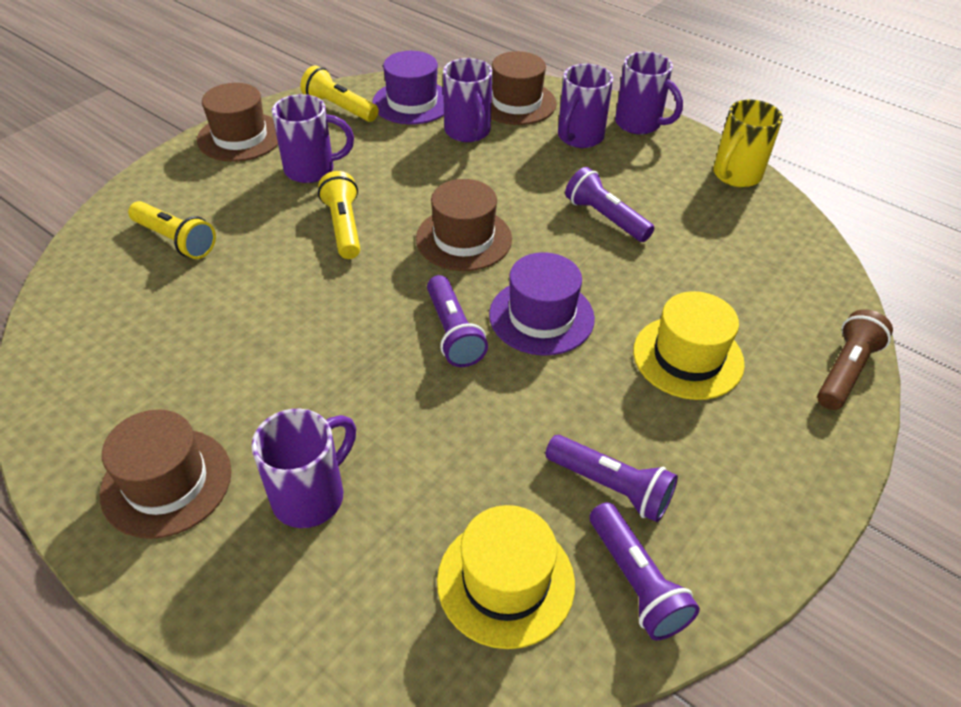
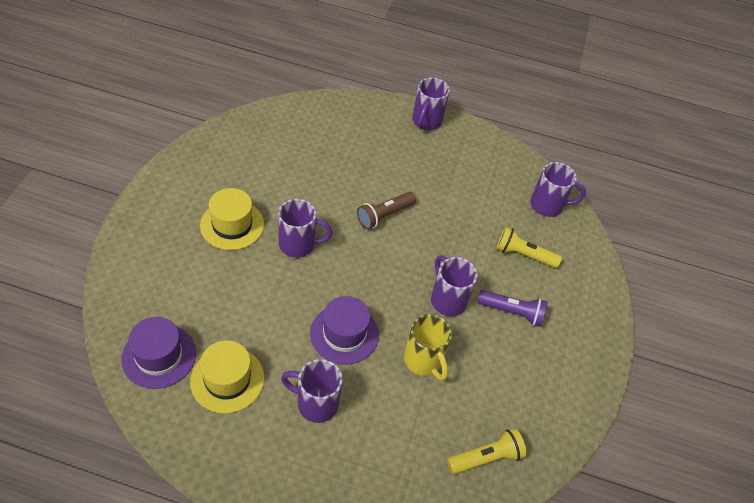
brown hat: 4 -> 0
purple flashlight: 4 -> 1
yellow flashlight: 3 -> 2

